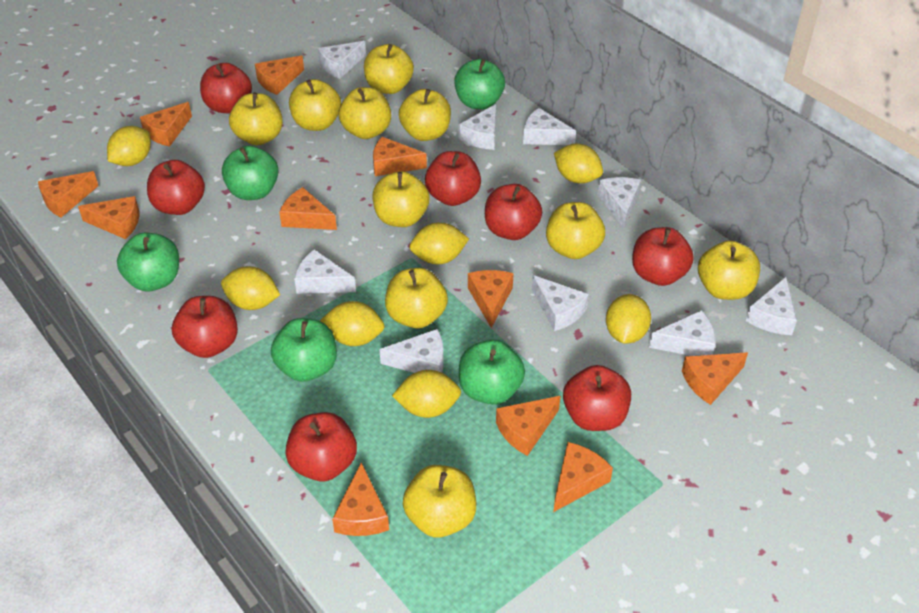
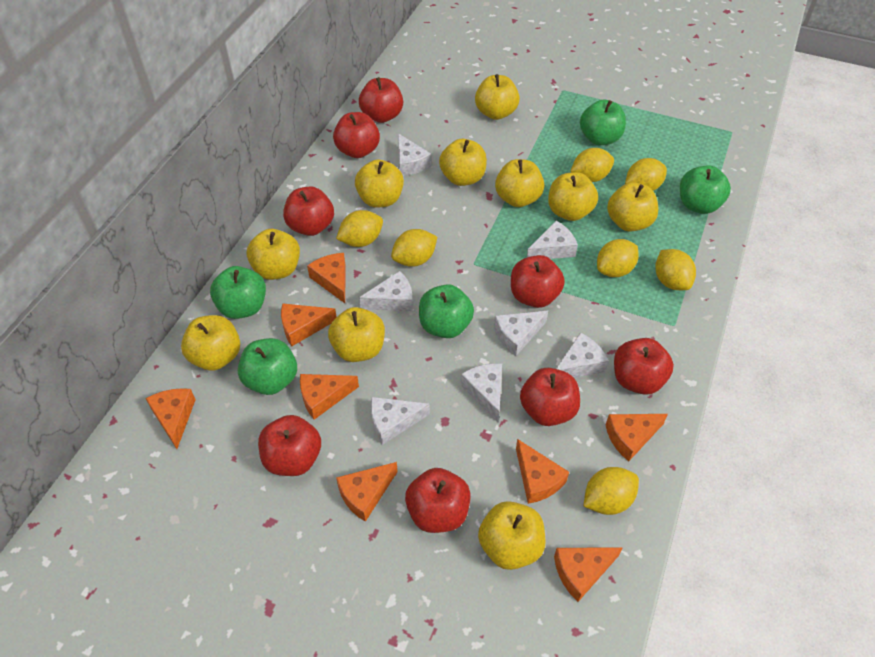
orange cheese: 11 -> 8
white cheese: 9 -> 7

